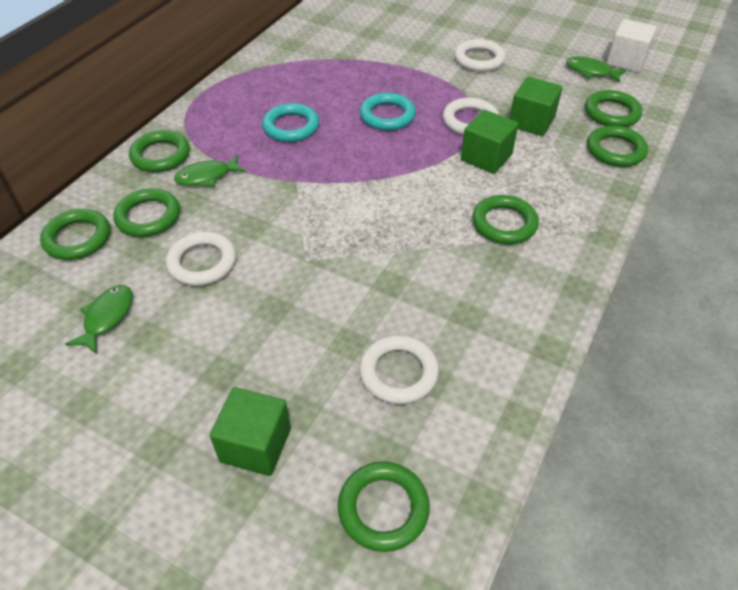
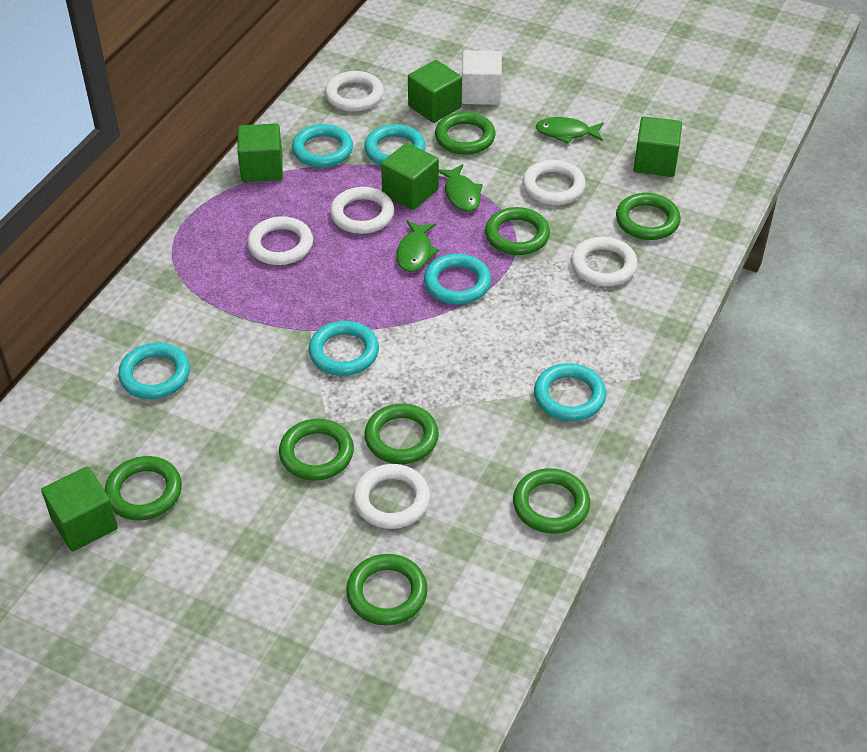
green cube: 3 -> 5
green ring: 7 -> 8
turquoise ring: 2 -> 6
white ring: 4 -> 6

